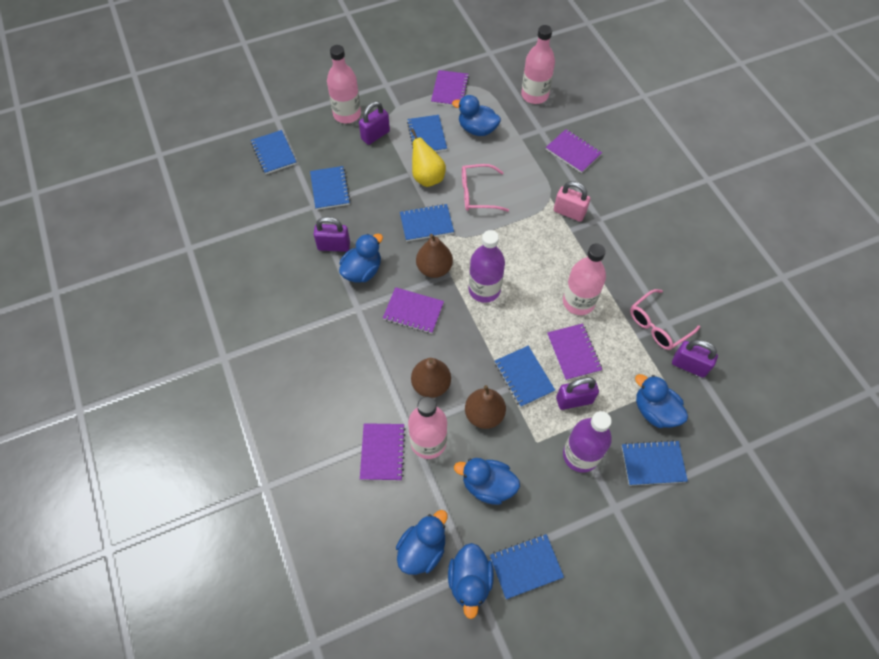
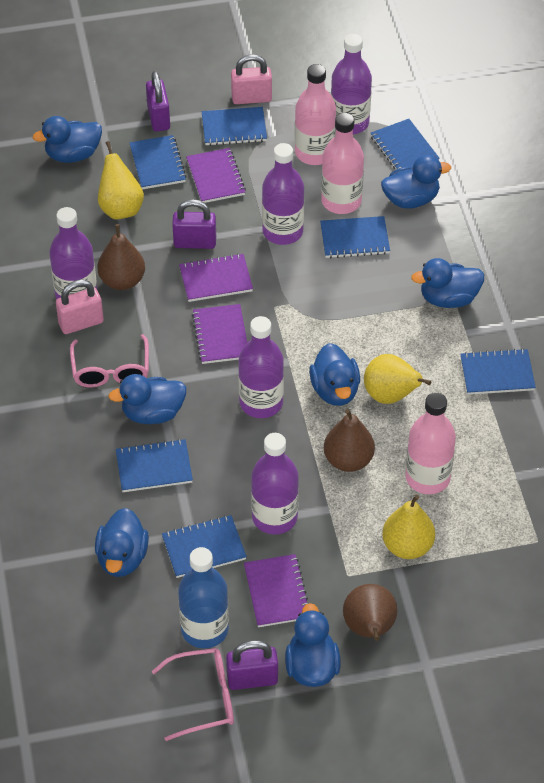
blue bottle: 0 -> 1
blue duck: 6 -> 7
pink bottle: 4 -> 3
pink padlock: 1 -> 2
purple bottle: 2 -> 5
purple notebook: 5 -> 4
purple padlock: 4 -> 3
yellow pear: 1 -> 3

